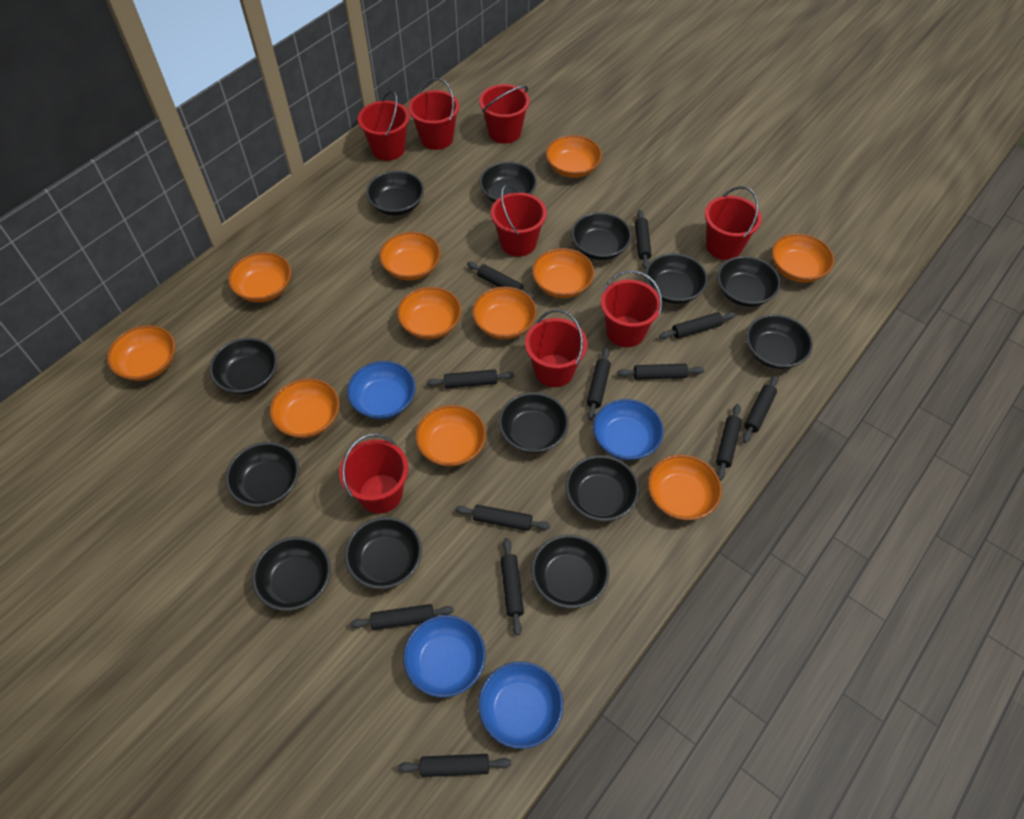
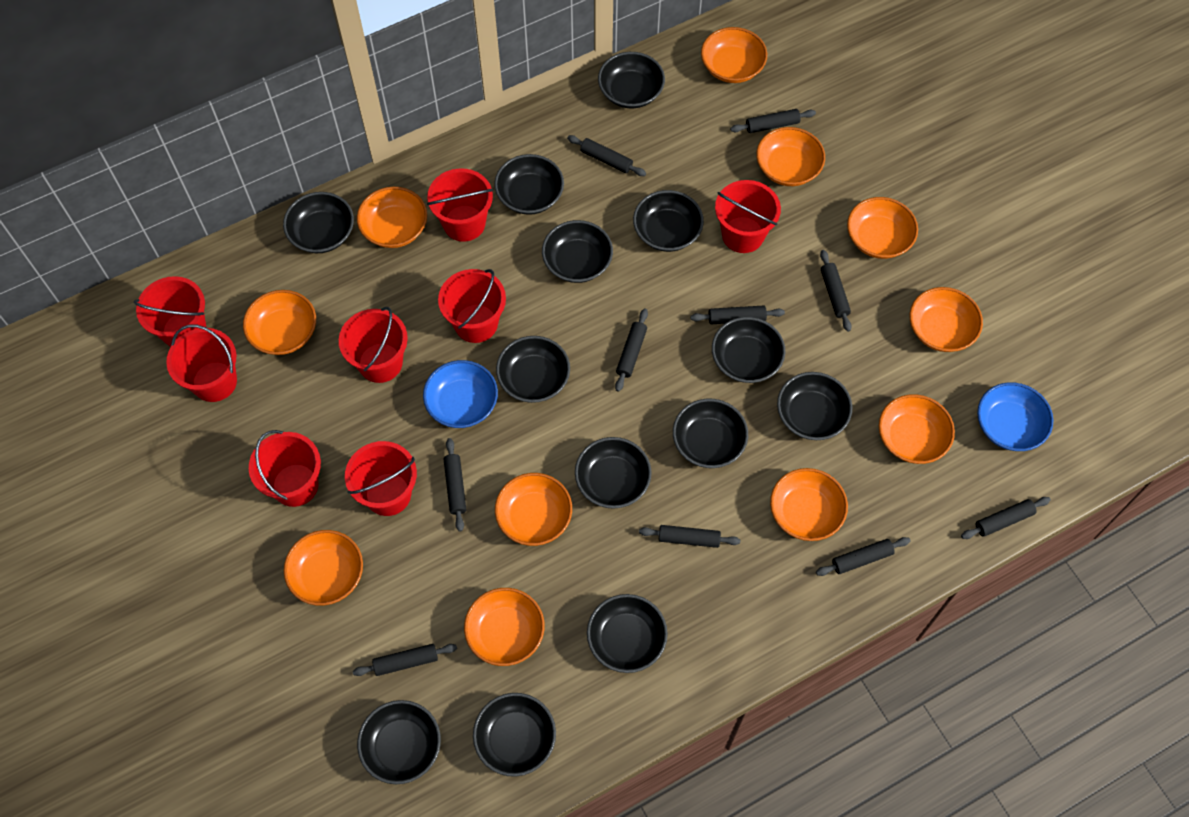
black rolling pin: 12 -> 10
blue bowl: 4 -> 2

